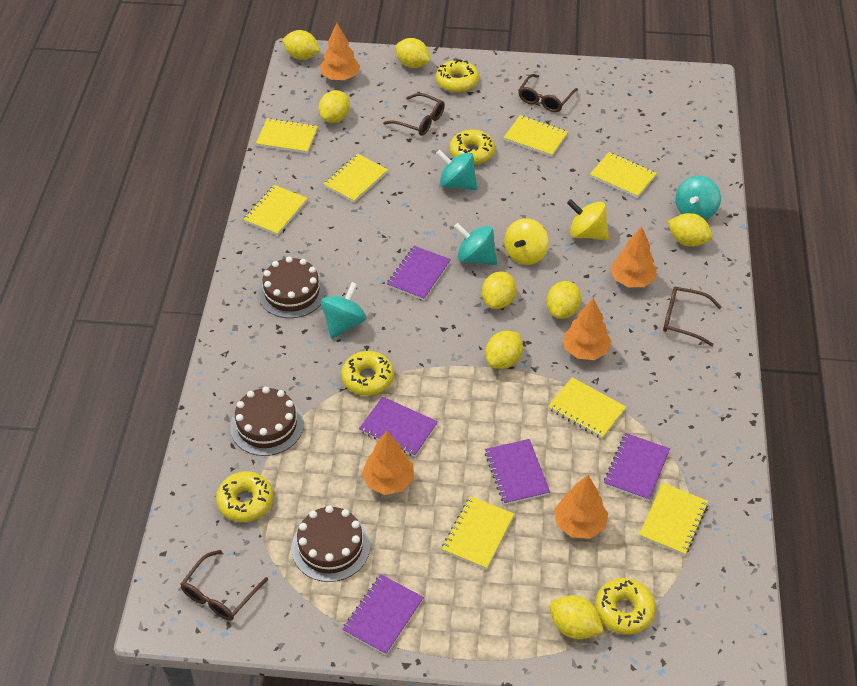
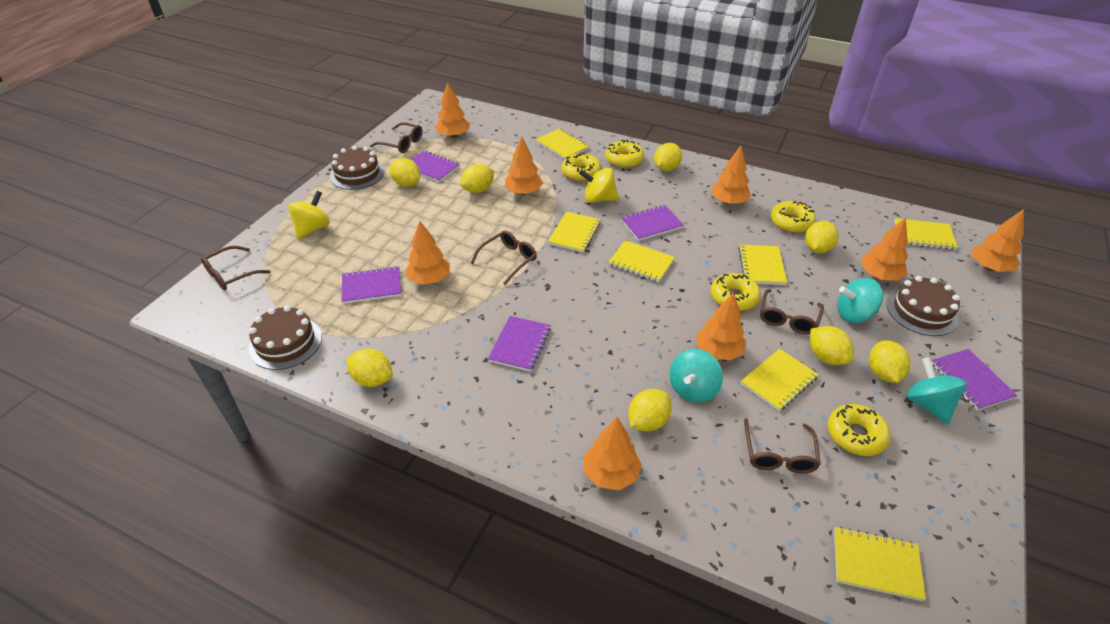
brown glasses: 4 -> 5
orange tree: 5 -> 8
turquoise spinning top: 4 -> 3
yellow notebook: 8 -> 7

